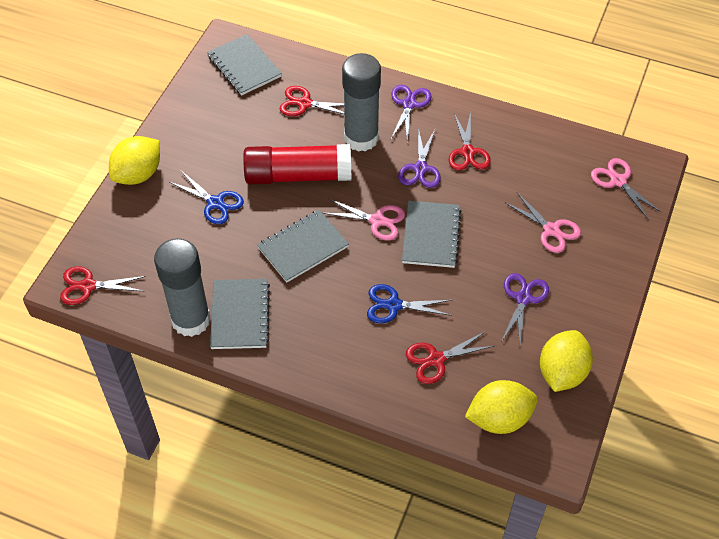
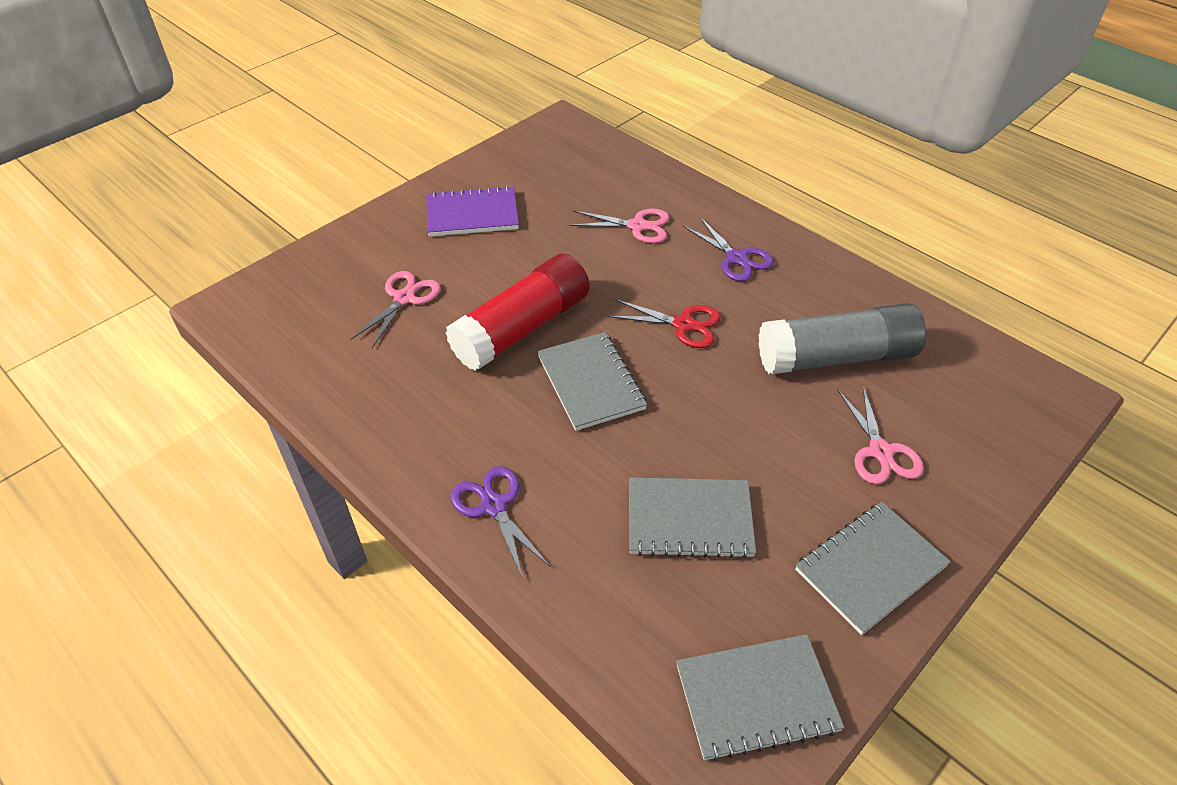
blue scissors: 2 -> 0
grey glue stick: 2 -> 1
purple notebook: 0 -> 1
purple scissors: 3 -> 2
red scissors: 4 -> 1
yellow lemon: 3 -> 0

